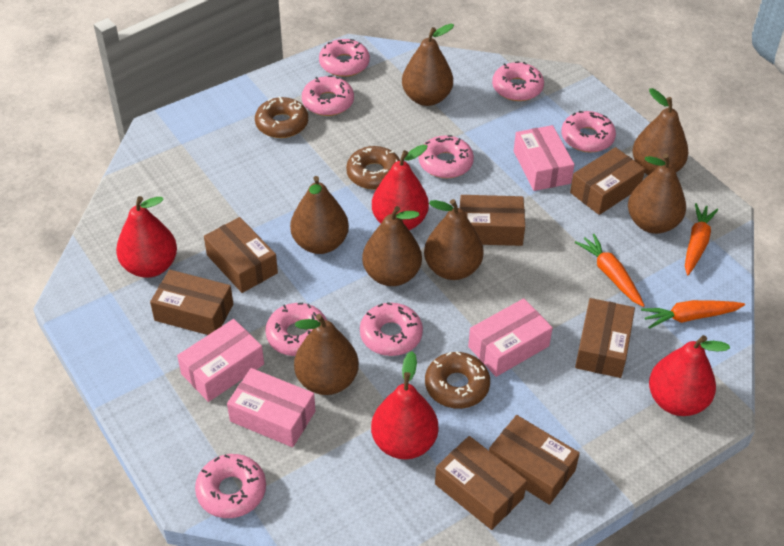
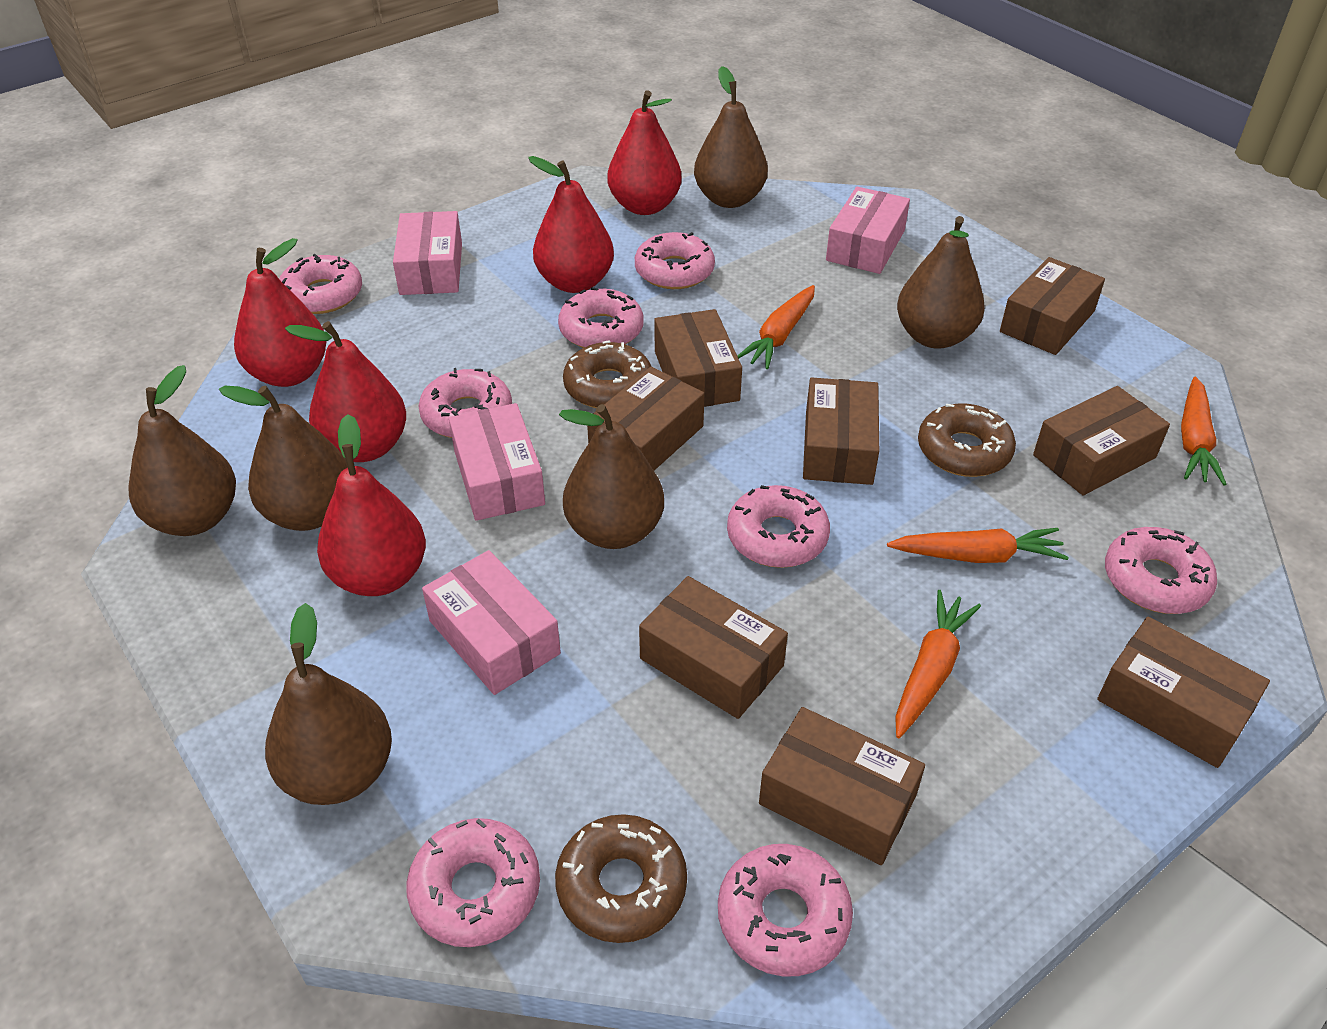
brown box: 7 -> 8
brown pear: 7 -> 6
orange carrot: 3 -> 4
red pear: 4 -> 5

